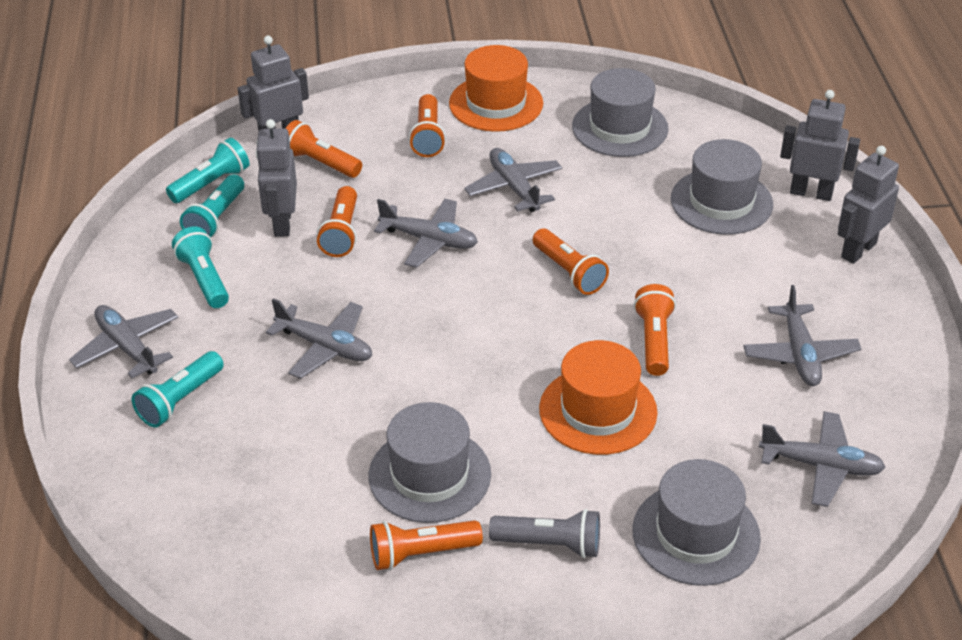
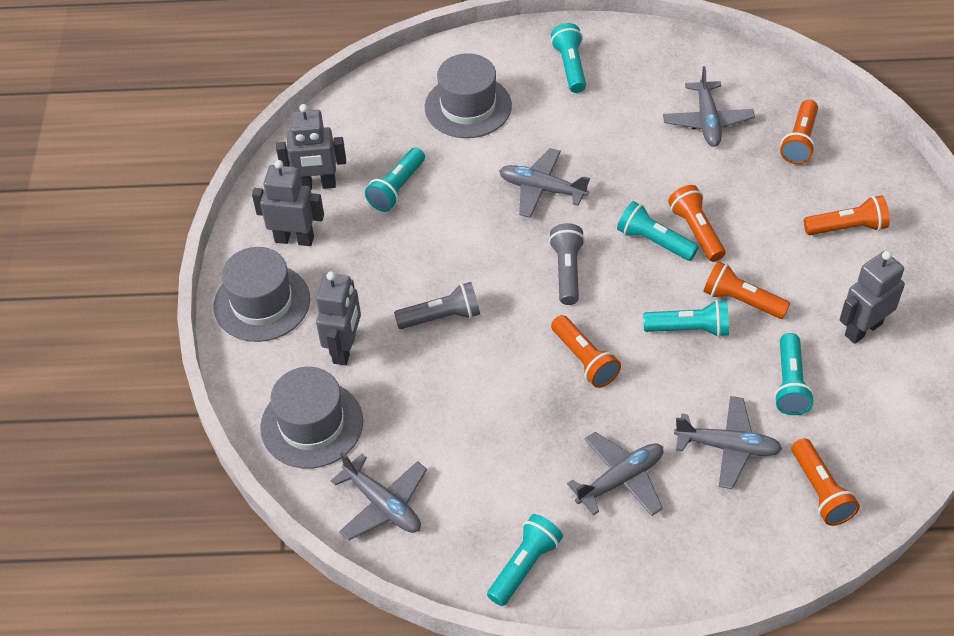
grey flashlight: 1 -> 2
grey hat: 4 -> 3
grey plane: 6 -> 5
orange hat: 2 -> 0
turquoise flashlight: 4 -> 6

